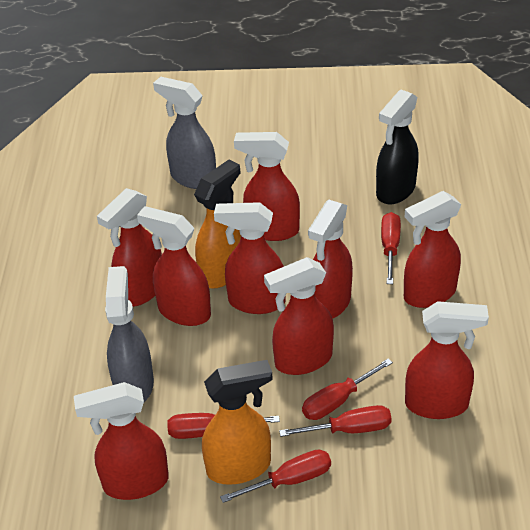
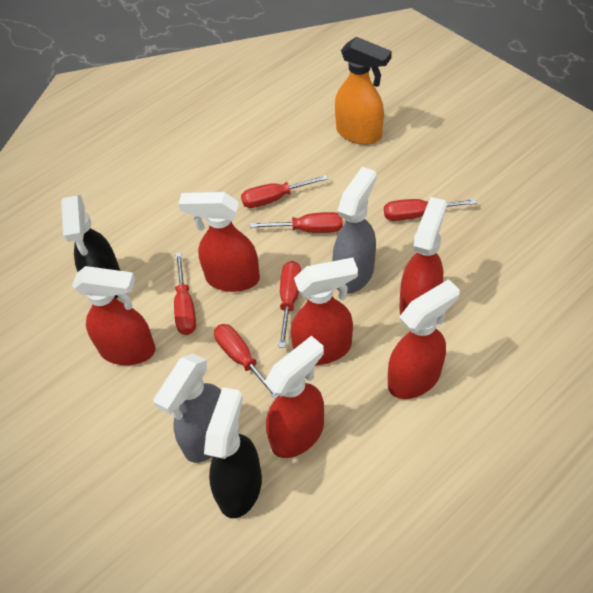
black spray bottle: 1 -> 2
orange spray bottle: 2 -> 1
red screwdriver: 5 -> 6
red spray bottle: 9 -> 6

